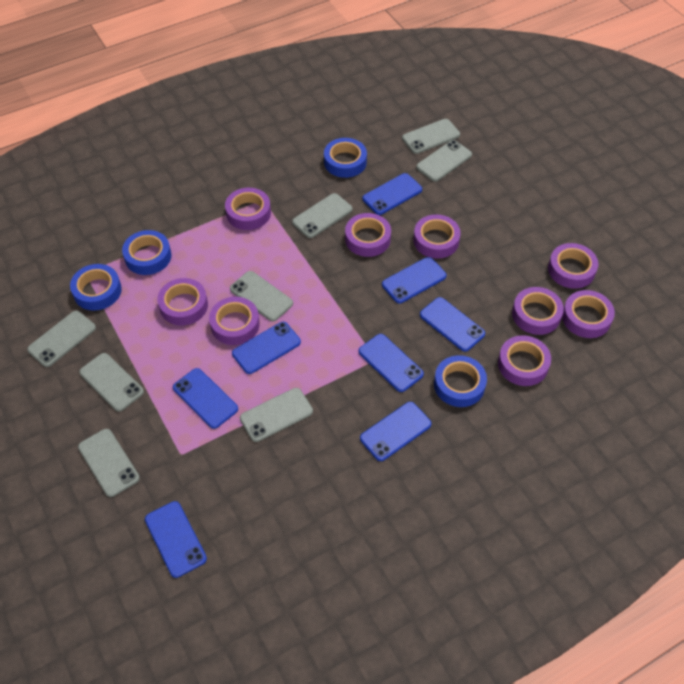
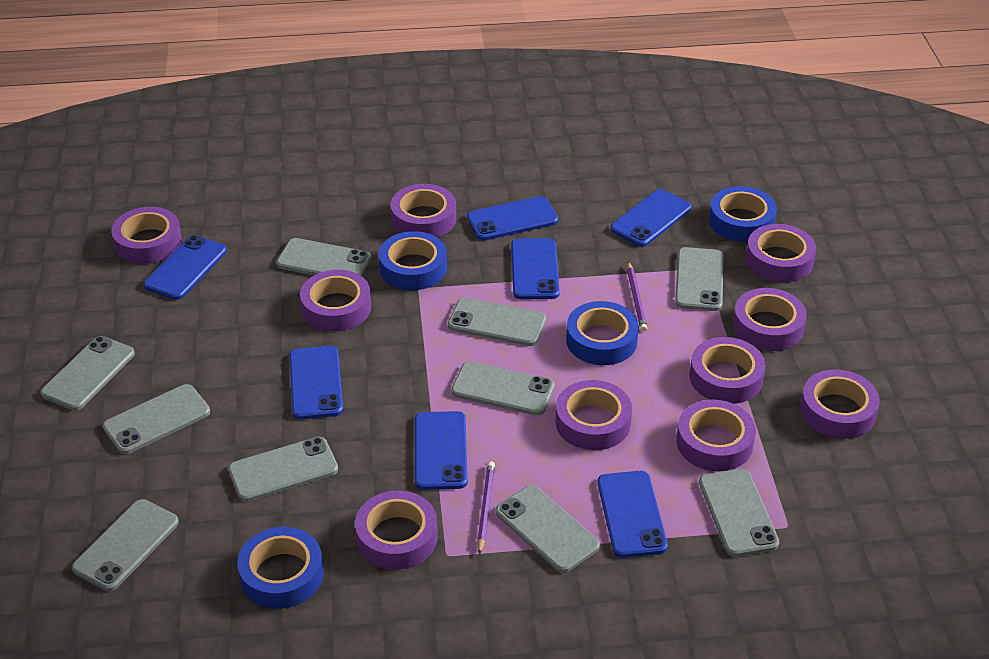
blue phone: 8 -> 7
grey phone: 8 -> 10
purple pencil: 0 -> 2
purple tape: 9 -> 10

